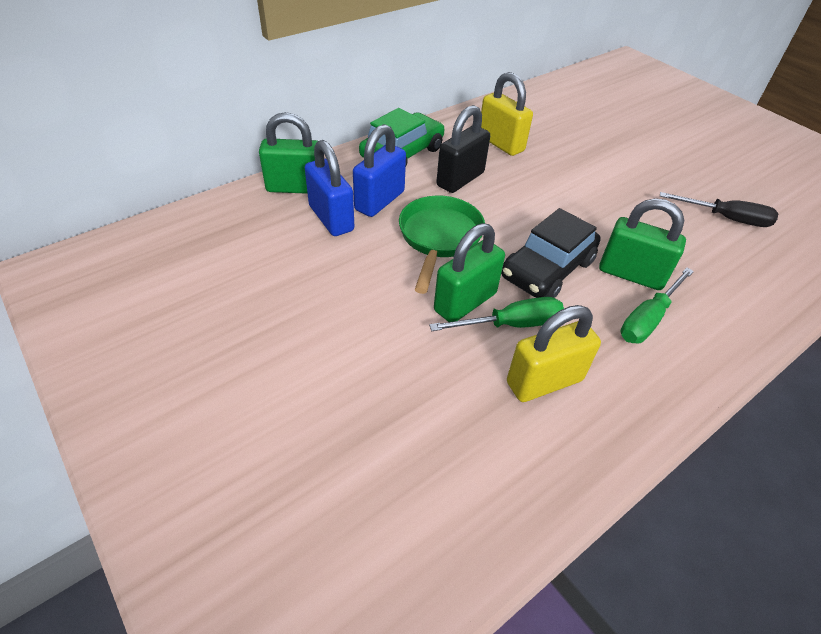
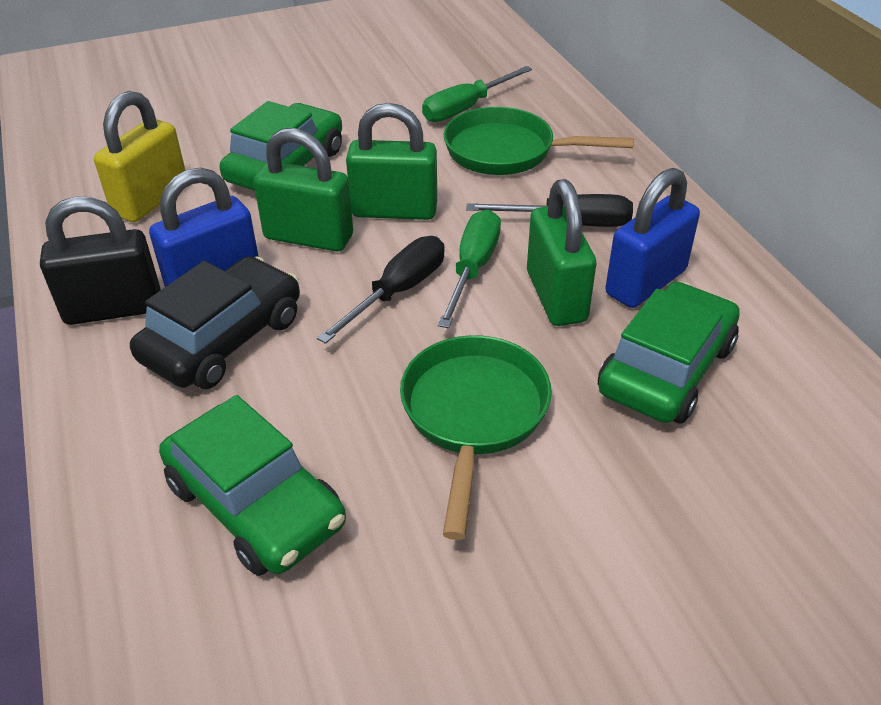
black screwdriver: 1 -> 2
green car: 1 -> 3
green pan: 1 -> 2
yellow padlock: 2 -> 1

